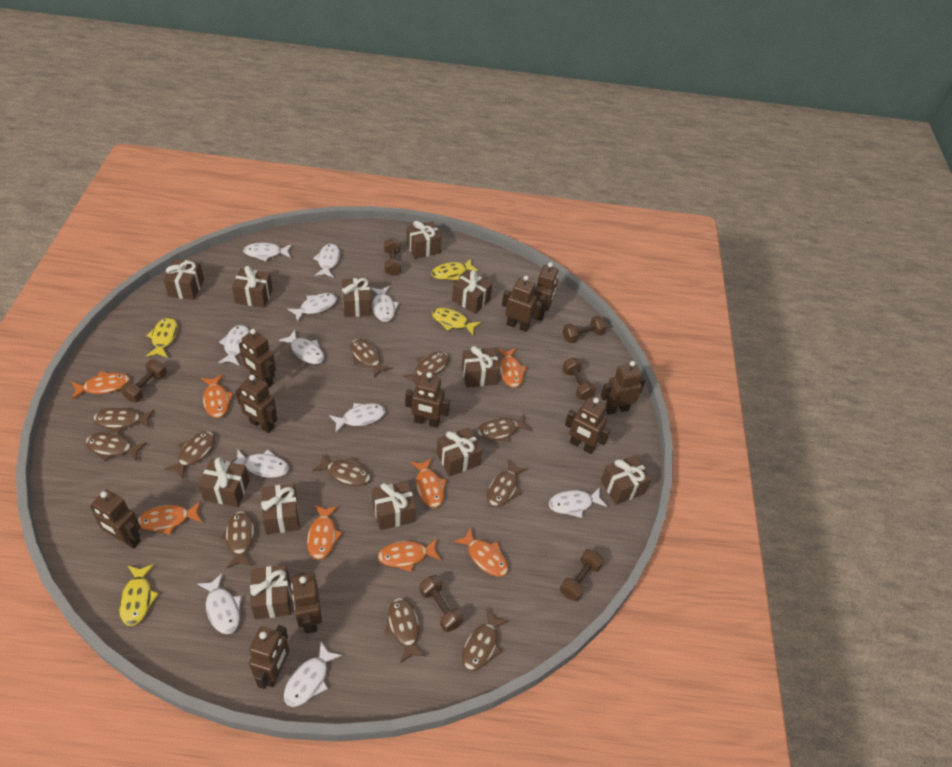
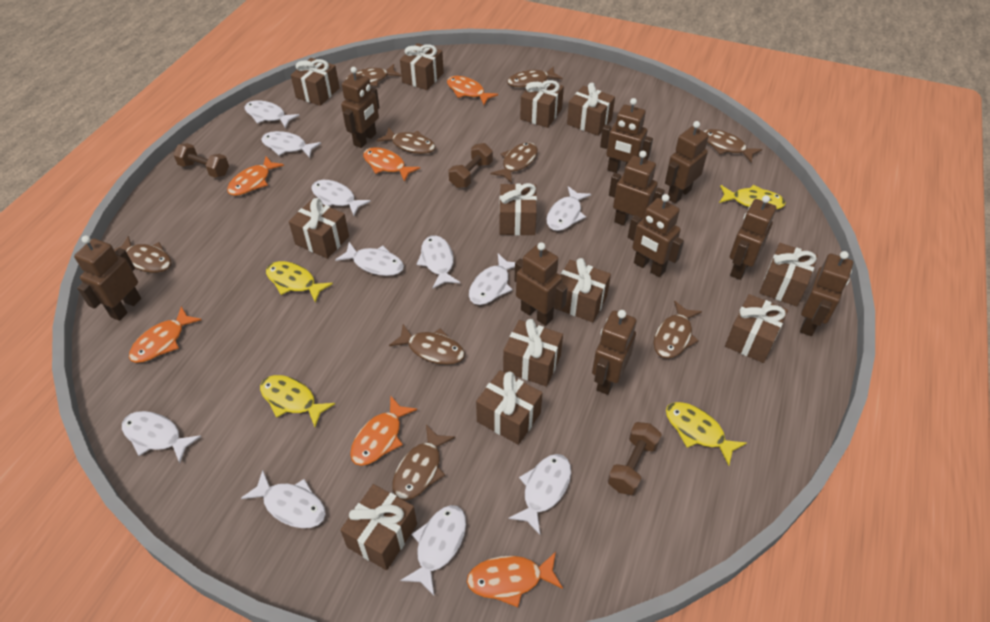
brown dumbbell: 6 -> 3
brown fish: 11 -> 9
orange fish: 8 -> 6

